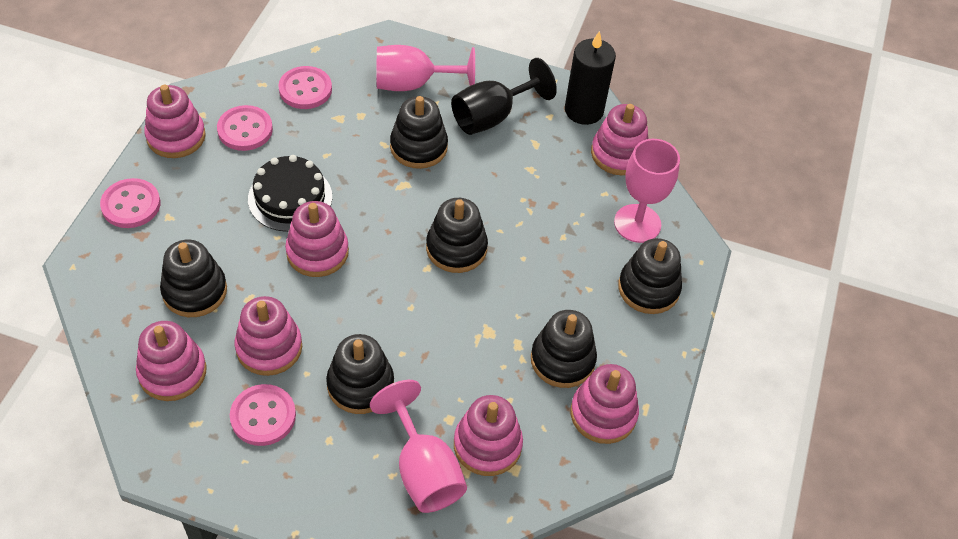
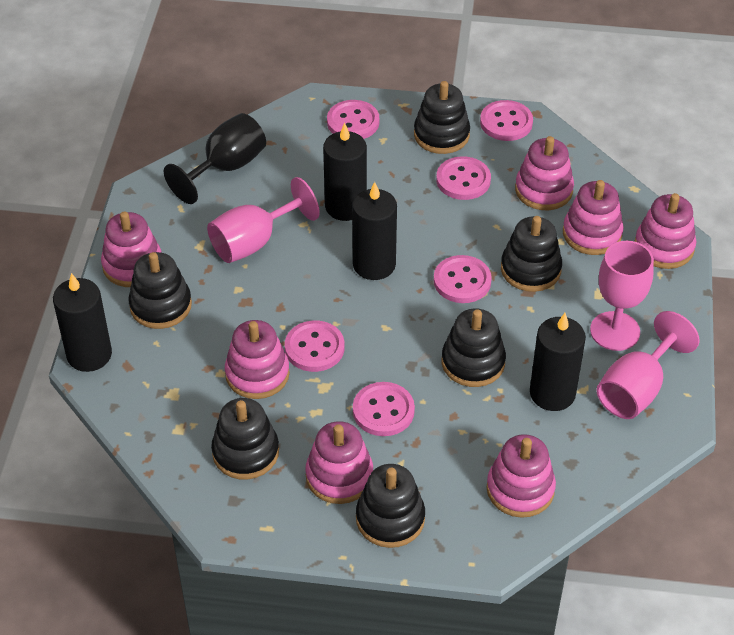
black cake: 1 -> 0
black candle: 1 -> 4
pink button: 4 -> 6

